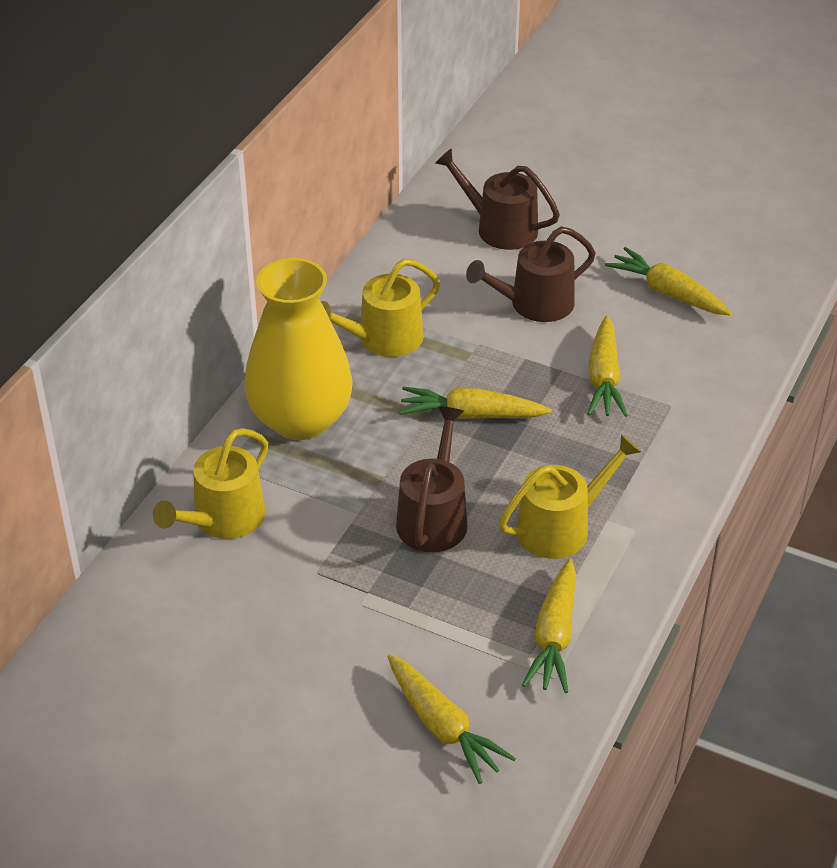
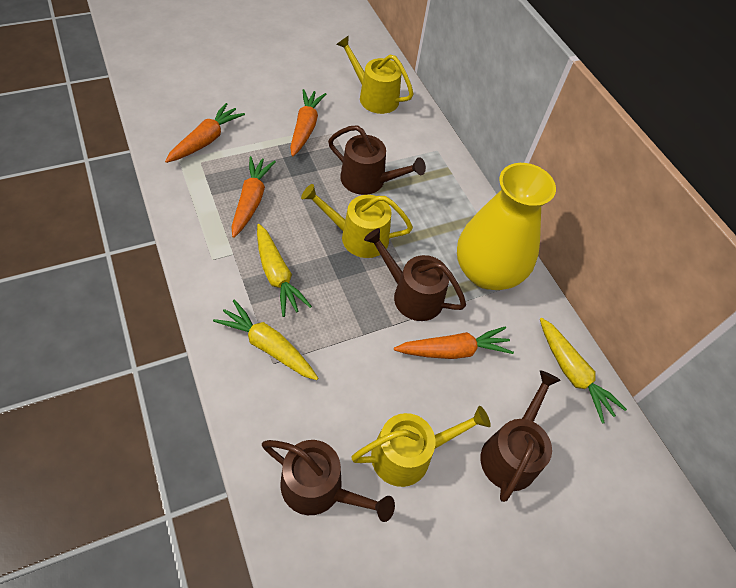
brown watering can: 3 -> 4
orange carrot: 0 -> 4
yellow carrot: 5 -> 3

